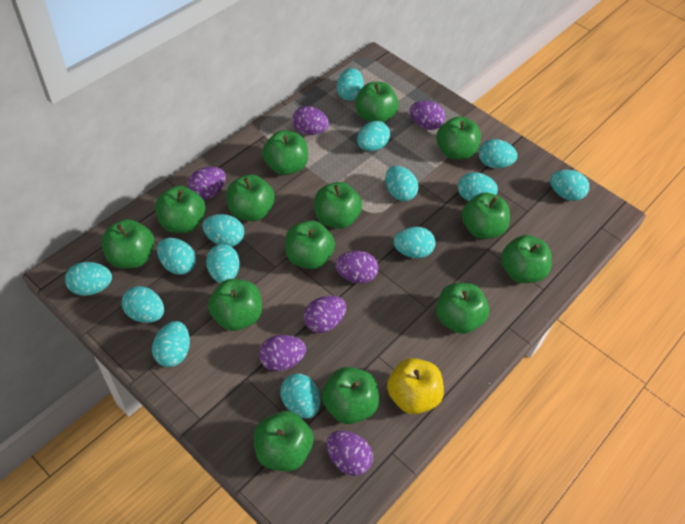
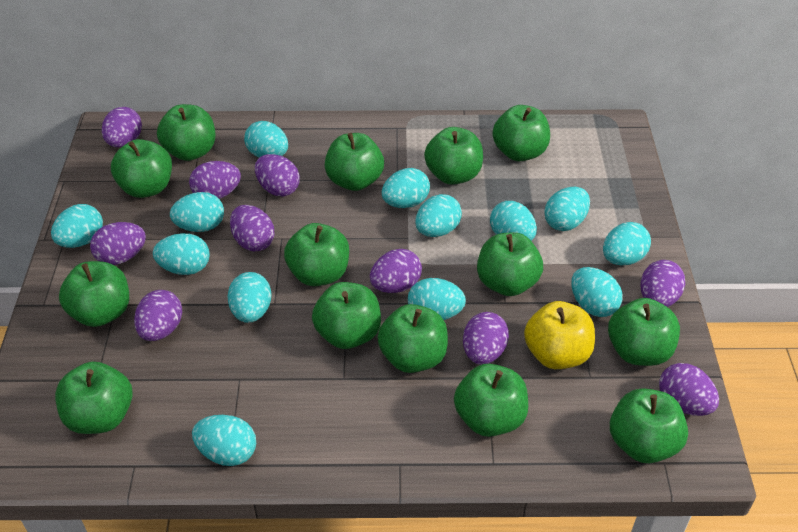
purple egg: 7 -> 10
turquoise egg: 14 -> 13

